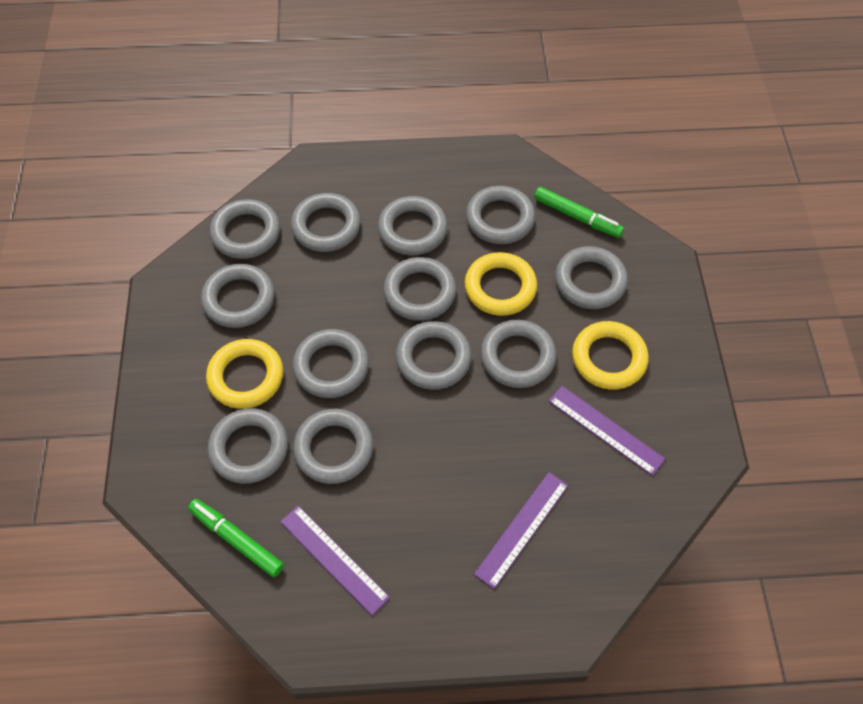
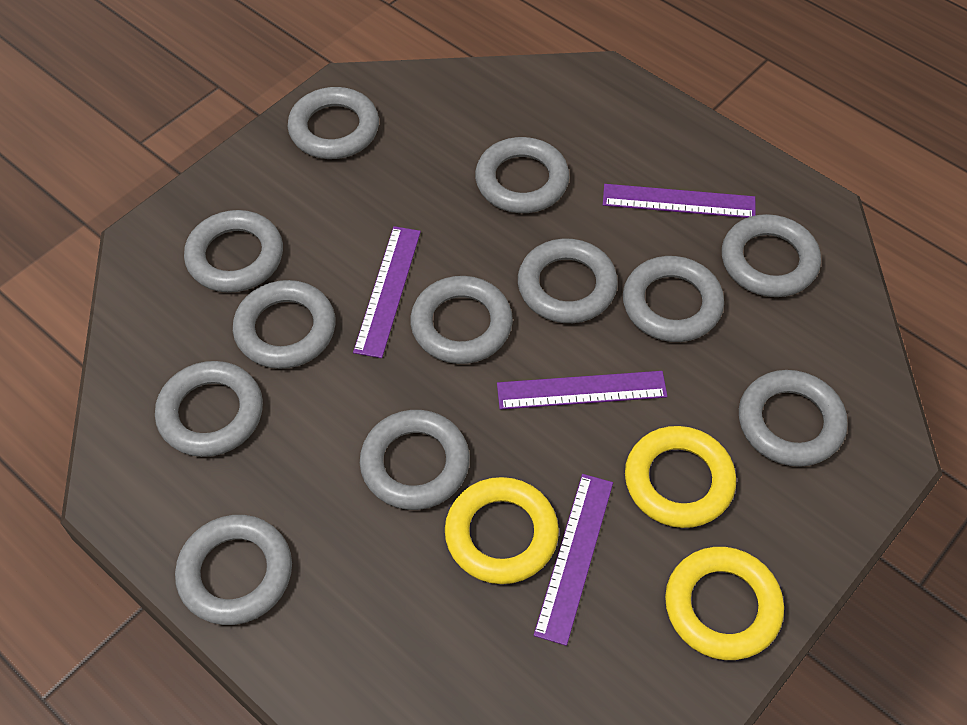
green marker: 2 -> 0
purple ruler: 3 -> 4

